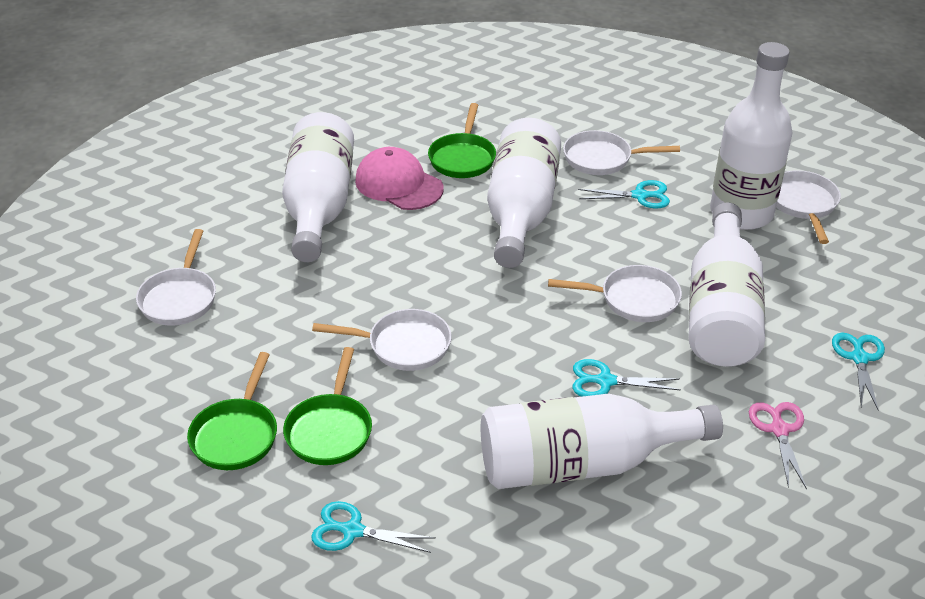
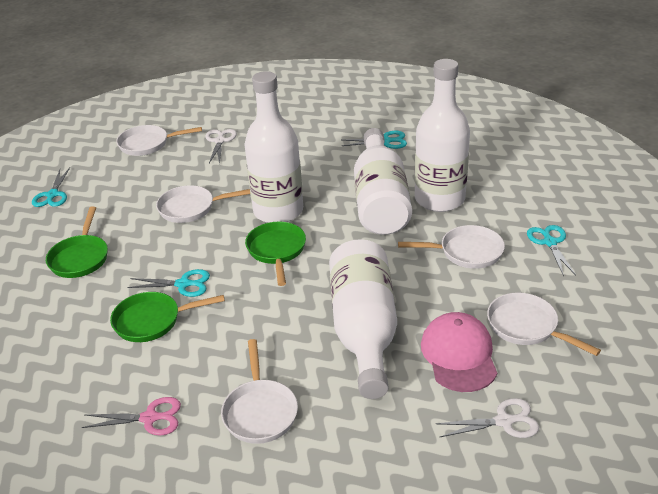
white bottle: 5 -> 4
white scissors: 0 -> 2

